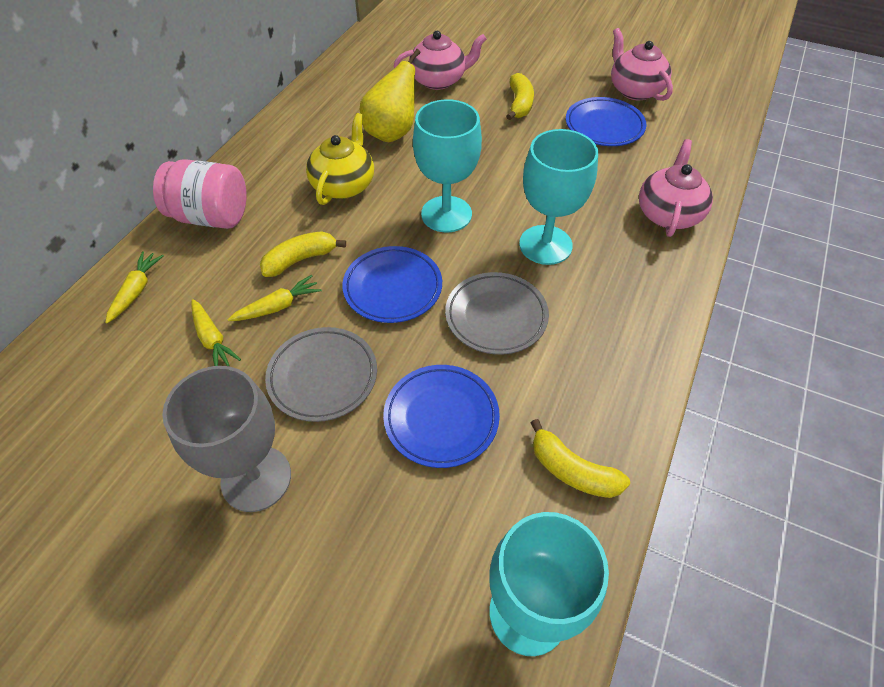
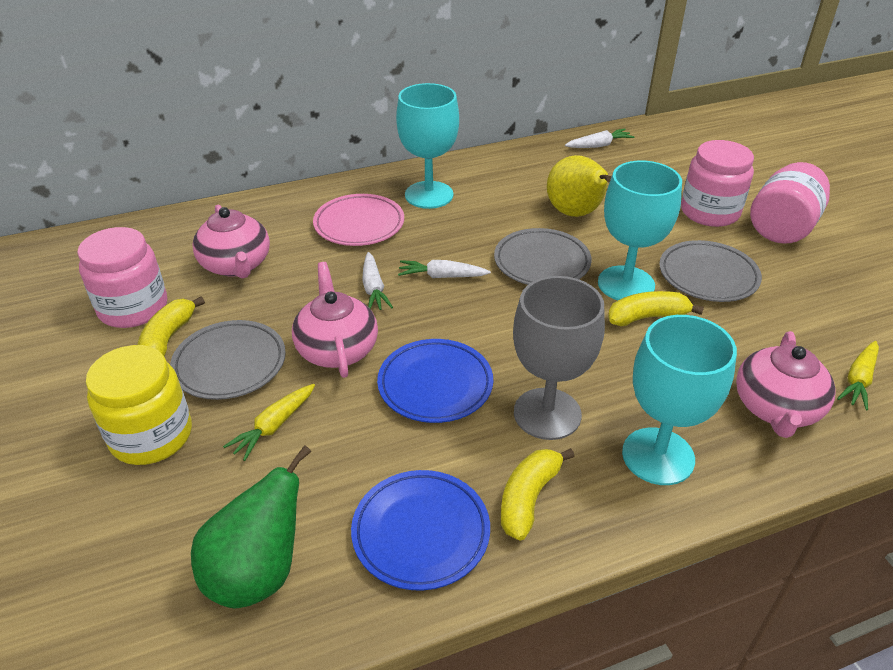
blue plate: 3 -> 2
green pear: 0 -> 1
grey plate: 2 -> 3
pink jar: 1 -> 3
pink plate: 0 -> 1
white carrot: 0 -> 3
yellow carrot: 3 -> 2
yellow jar: 0 -> 1
yellow teapot: 1 -> 0

